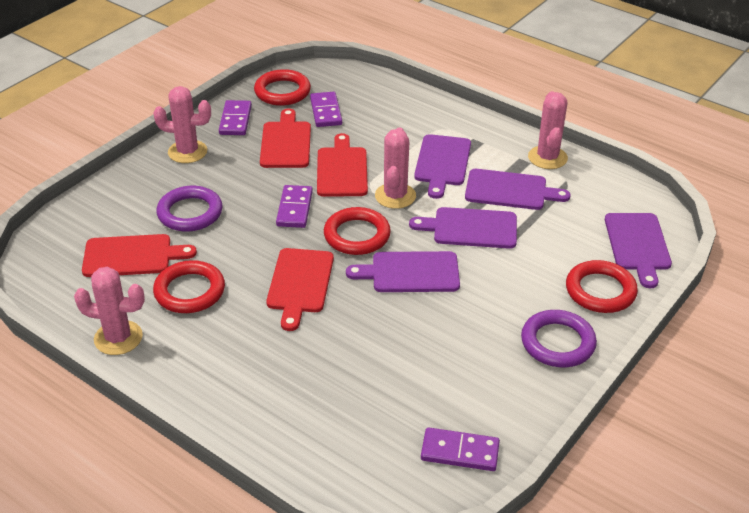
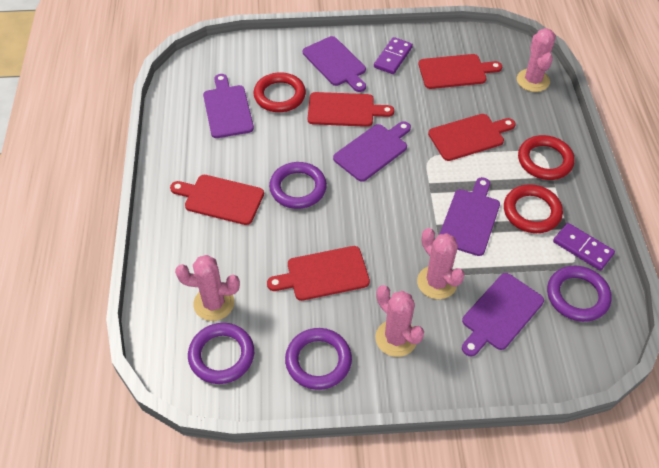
purple domino: 4 -> 2
purple ring: 2 -> 4
red cutting board: 4 -> 5
red ring: 4 -> 3

